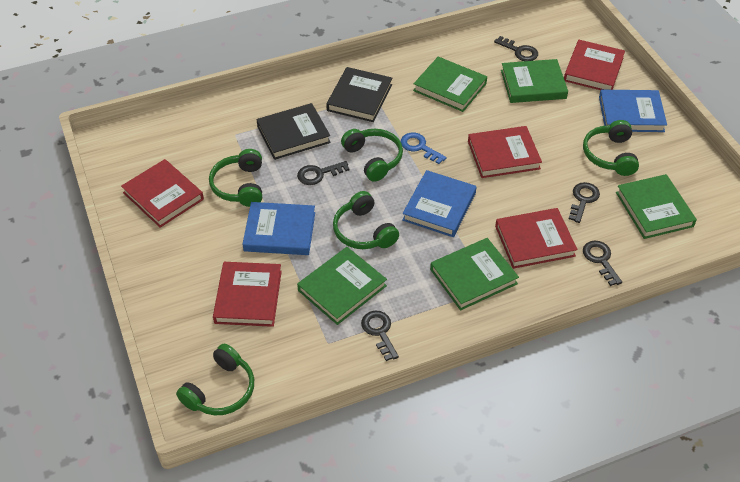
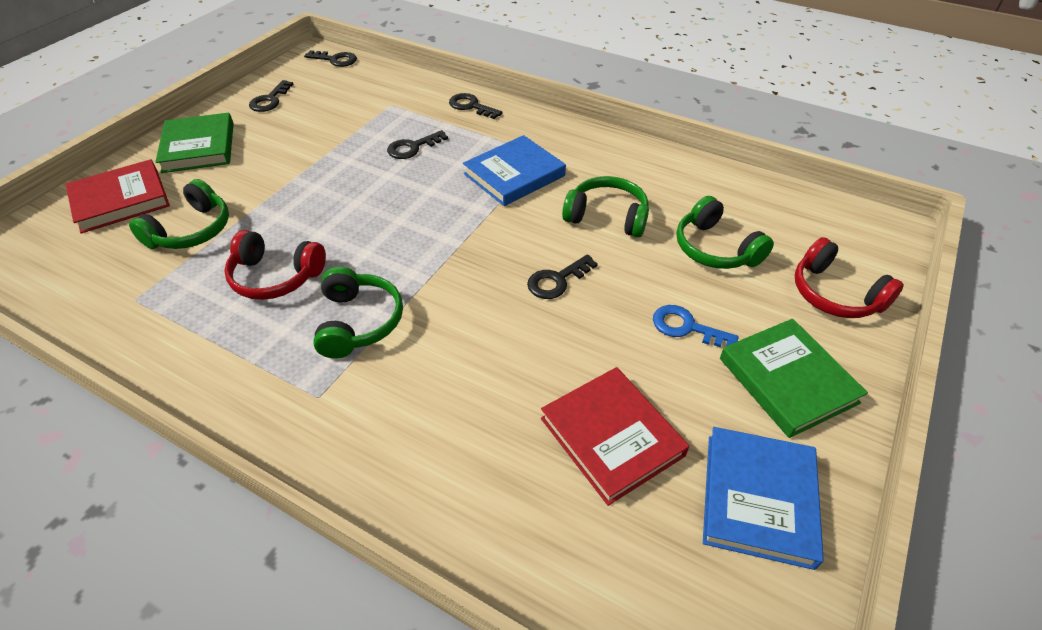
black book: 2 -> 0
blue book: 3 -> 2
green book: 5 -> 2
green headphones: 5 -> 4
red book: 5 -> 2
red headphones: 0 -> 2

